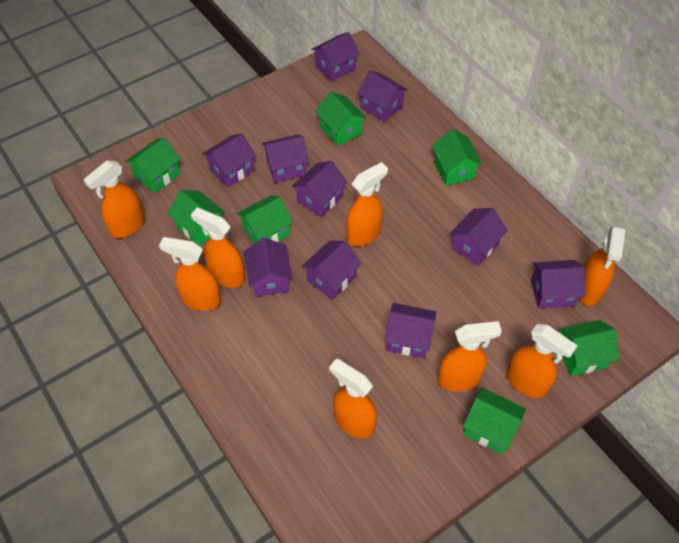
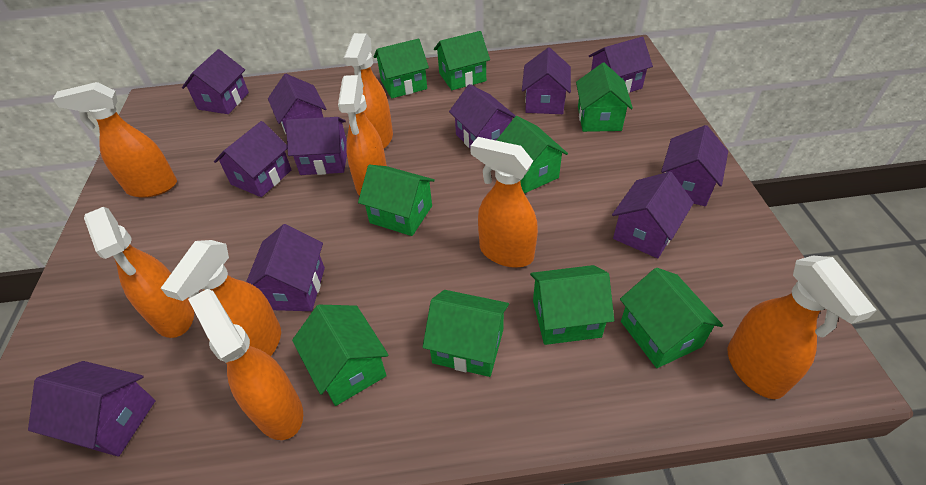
green house: 7 -> 9
purple house: 10 -> 11

